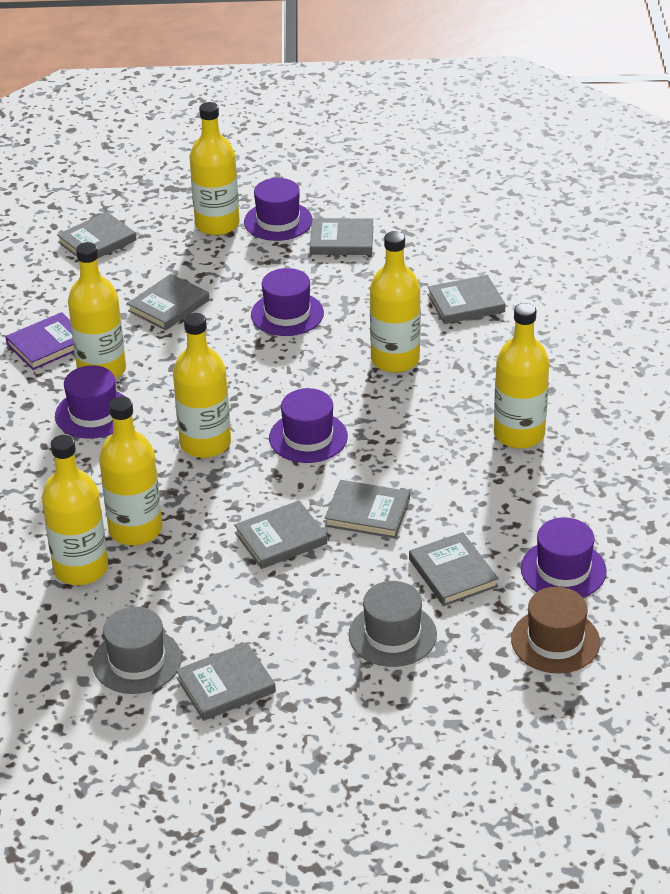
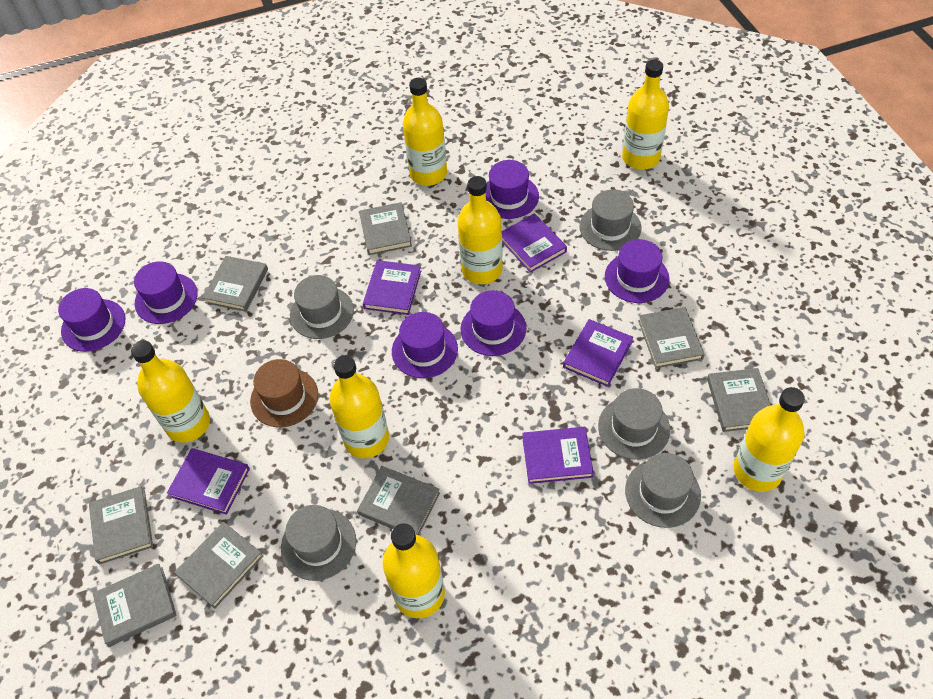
grey hat: 2 -> 5
purple book: 1 -> 5
purple hat: 5 -> 6

